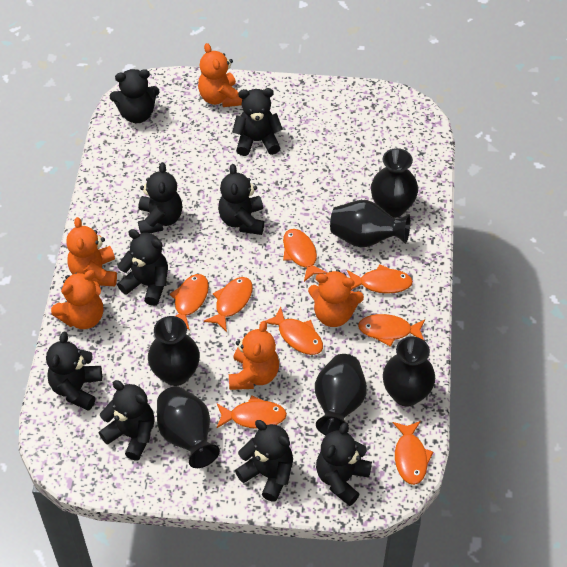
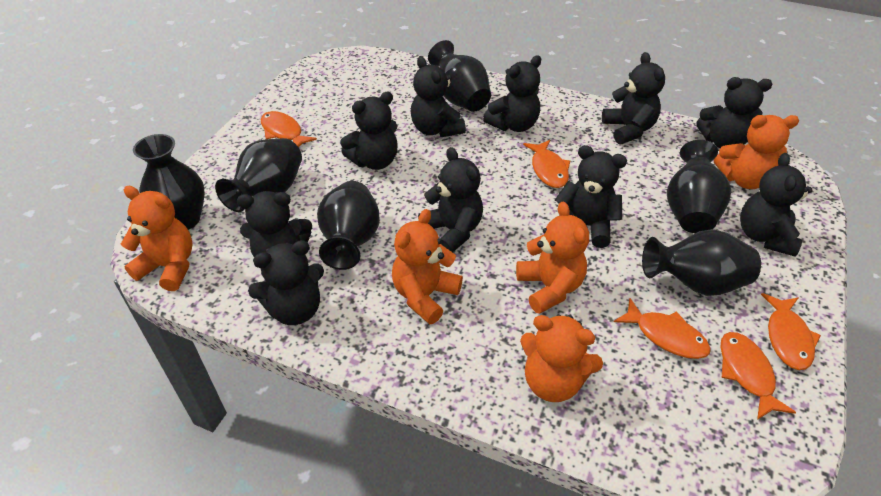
black teddy bear: 9 -> 10
orange fish: 8 -> 5

